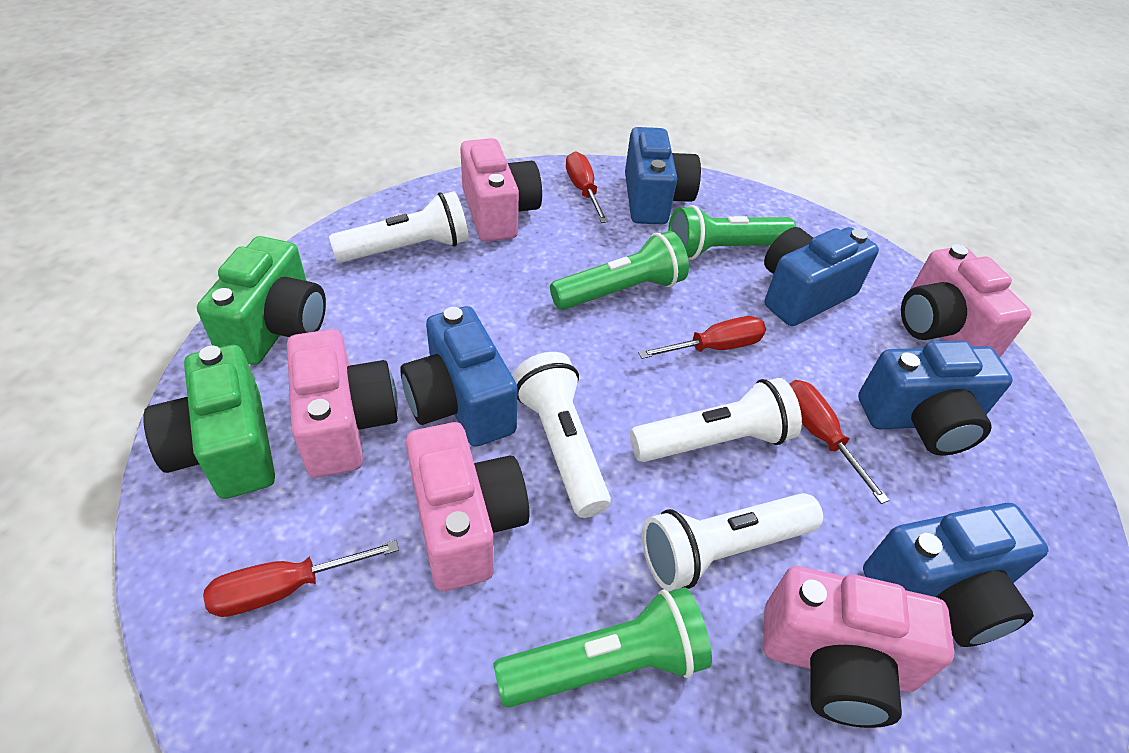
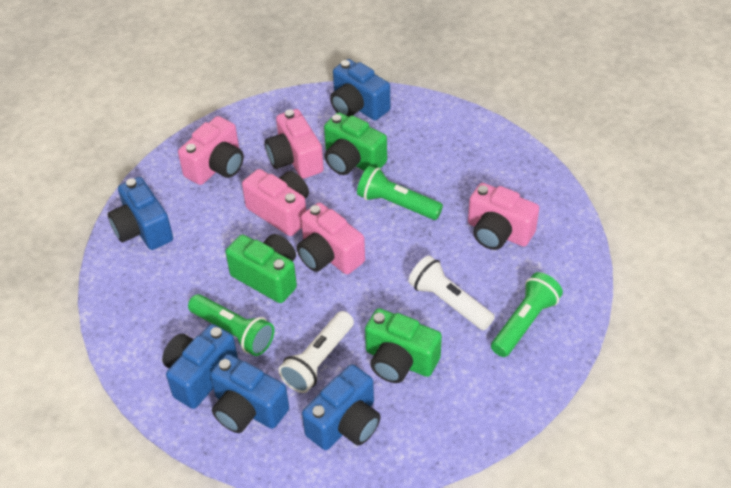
green camera: 2 -> 3
red screwdriver: 4 -> 0
white flashlight: 4 -> 2

